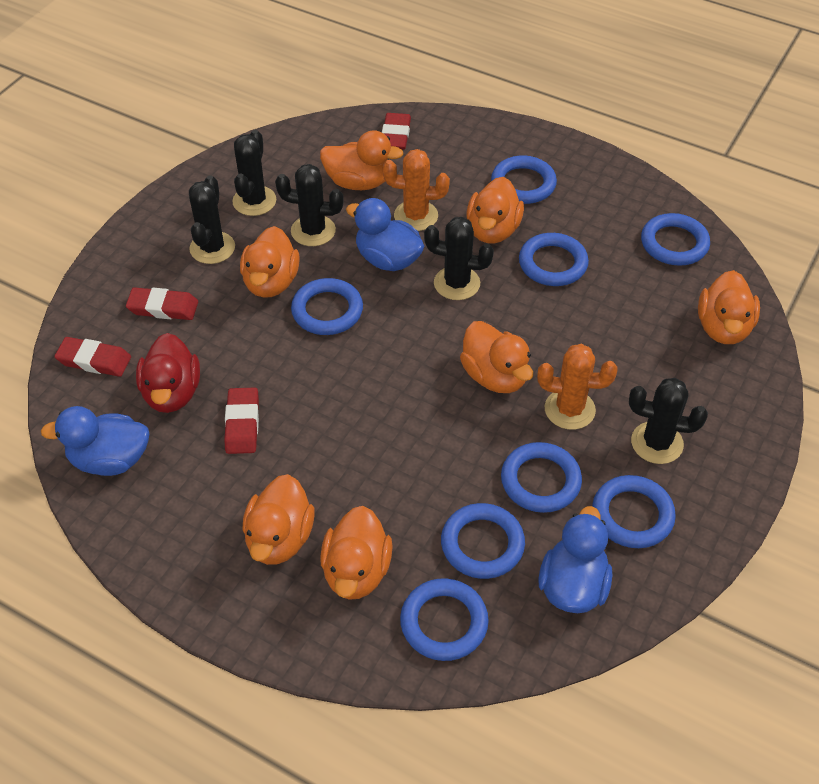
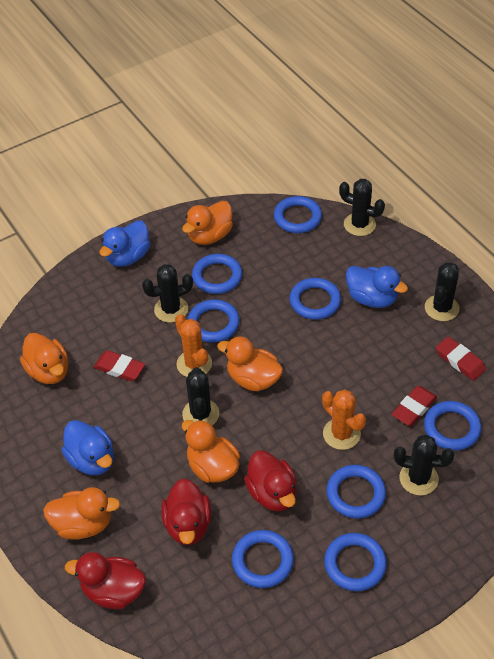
orange duck: 7 -> 5
red duck: 1 -> 3
red eraser: 4 -> 3

